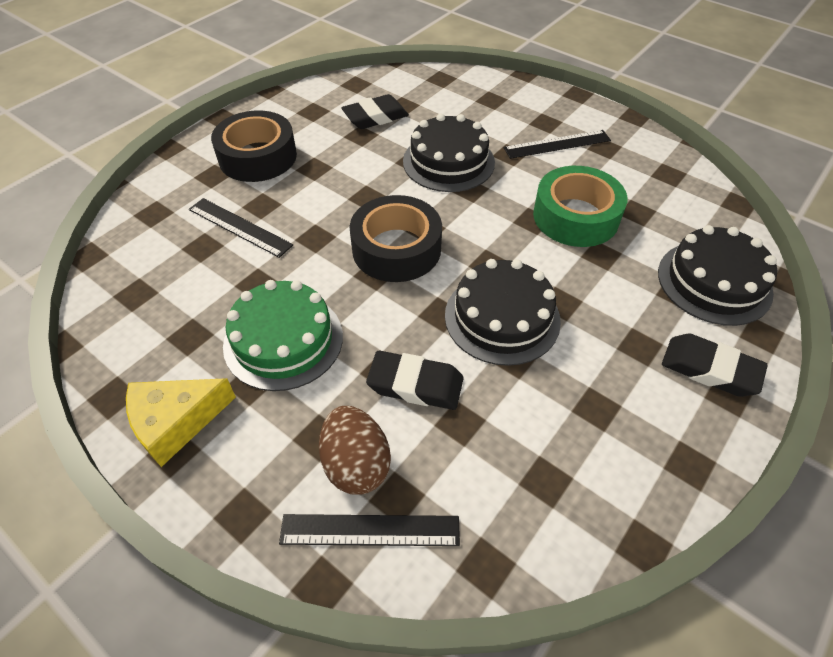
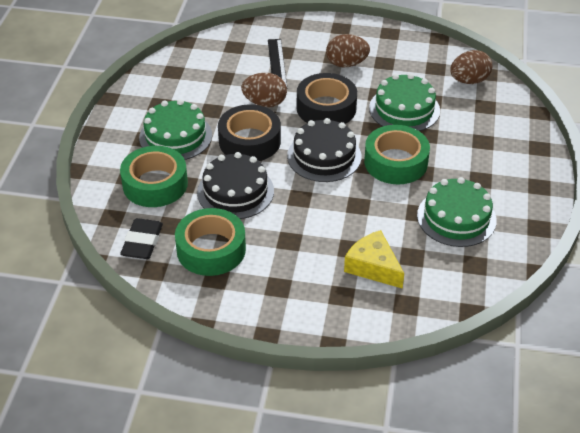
black cake: 3 -> 2
black eraser: 3 -> 1
black ruler: 3 -> 1
brown egg: 1 -> 3
green cake: 1 -> 3
green tape: 1 -> 3

